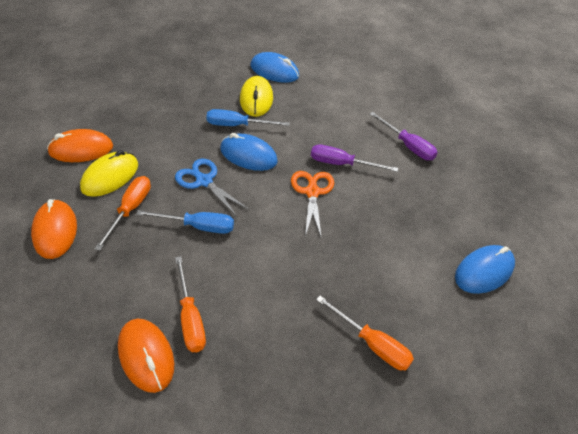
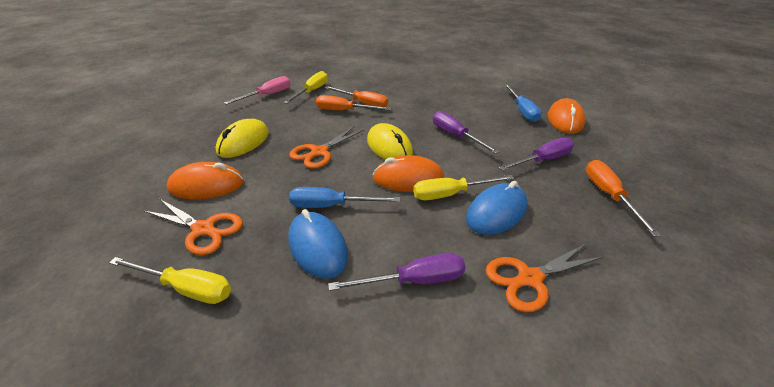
blue mouse: 3 -> 2
blue scissors: 1 -> 0
orange scissors: 1 -> 3
pink screwdriver: 0 -> 1
purple screwdriver: 2 -> 3
yellow screwdriver: 0 -> 3

